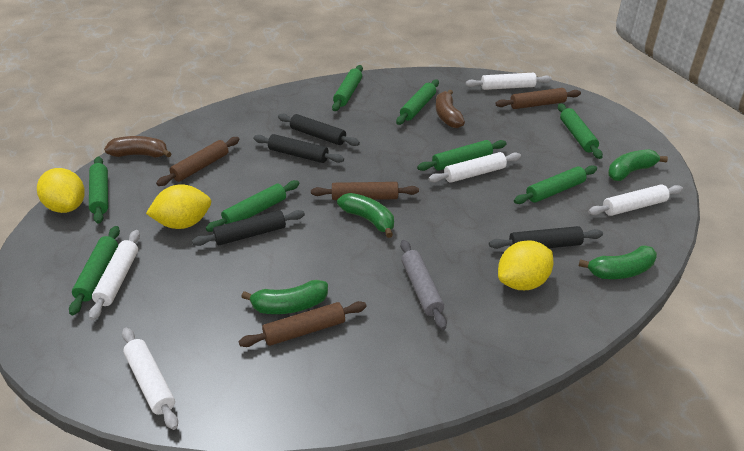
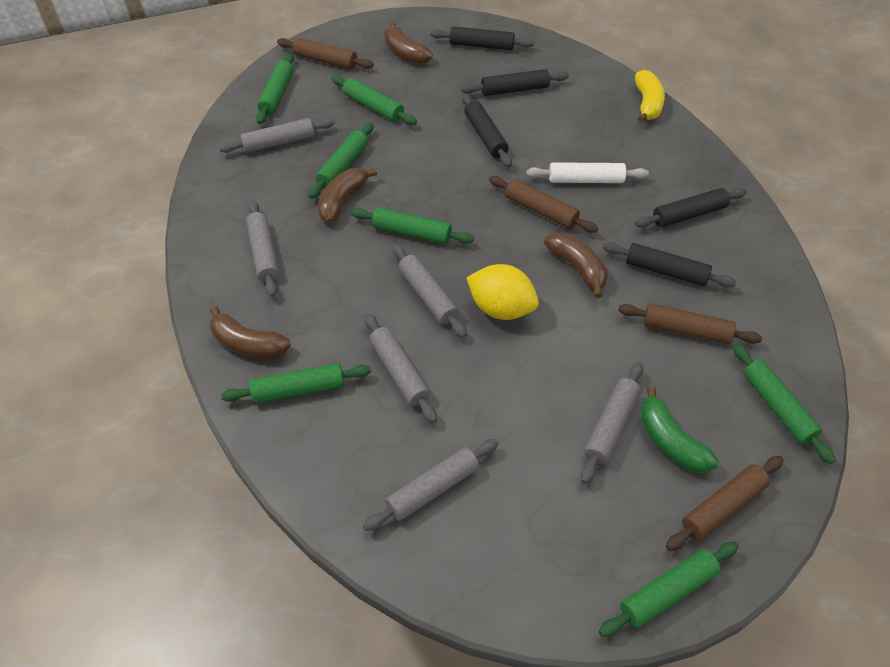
black rolling pin: 4 -> 5
brown banana: 2 -> 4
green banana: 4 -> 1
green rolling pin: 8 -> 7
grey rolling pin: 1 -> 6
white rolling pin: 5 -> 1
yellow banana: 0 -> 1
yellow lemon: 3 -> 1

